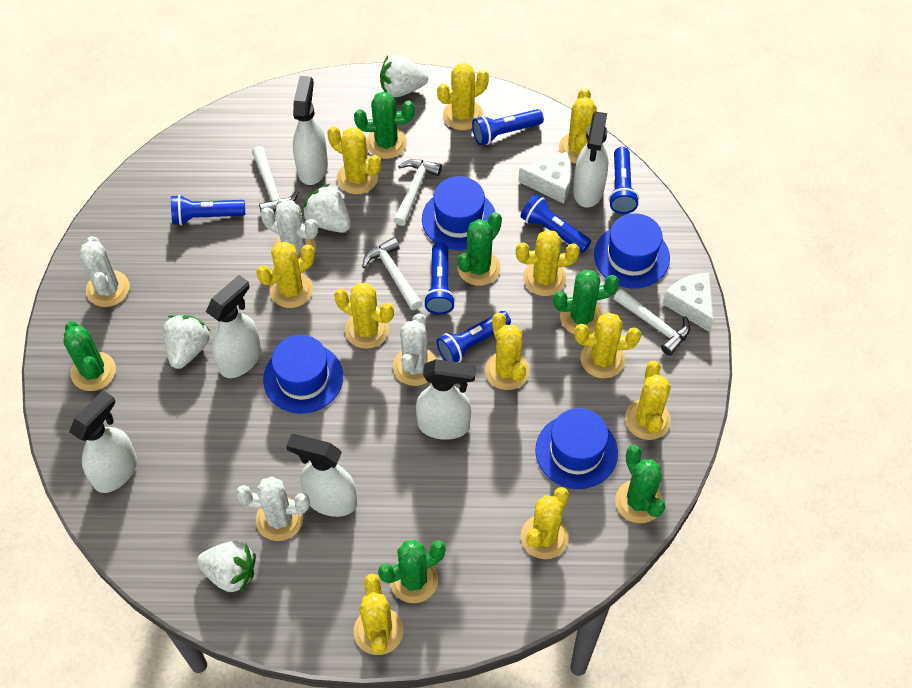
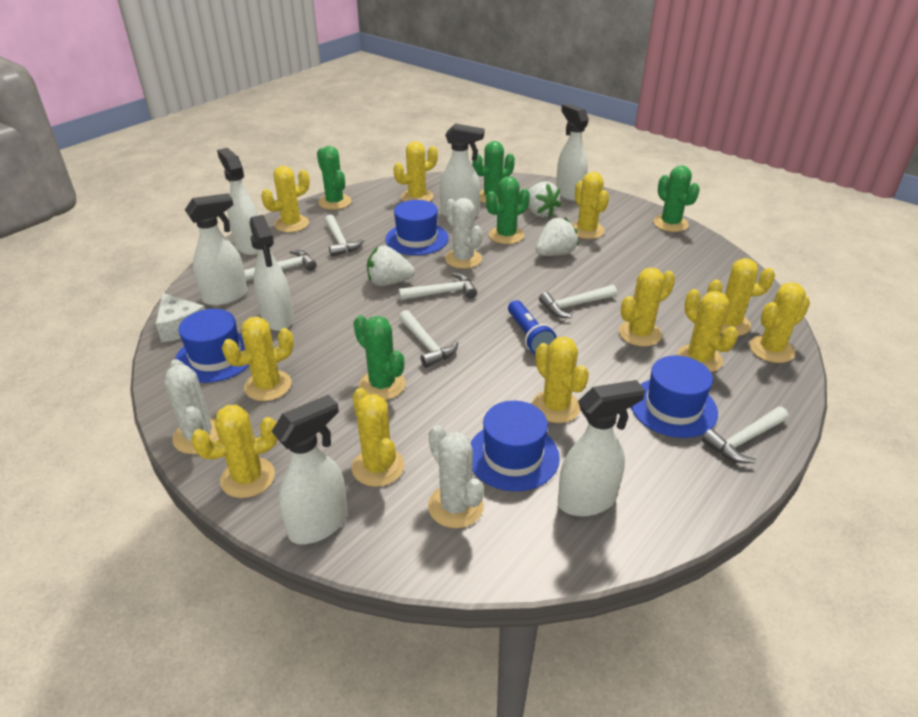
blue flashlight: 6 -> 1
green cactus: 6 -> 5
white cactus: 4 -> 3
white cheese: 2 -> 1
white hammer: 4 -> 6
white spray bottle: 6 -> 7
white strawberry: 4 -> 3

